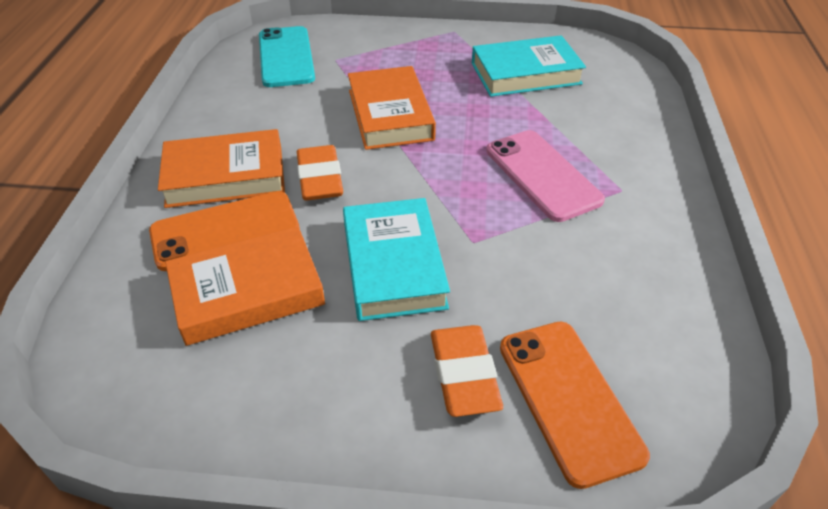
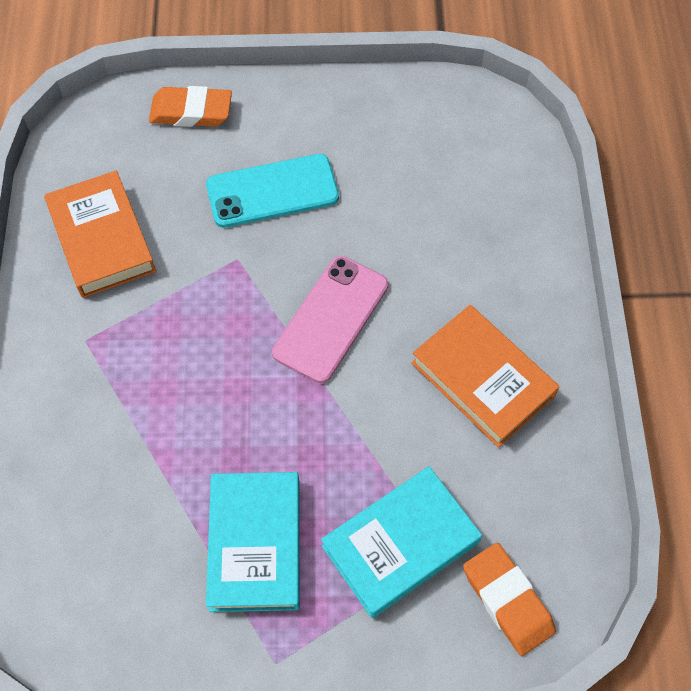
orange book: 3 -> 2
orange phone: 2 -> 0

